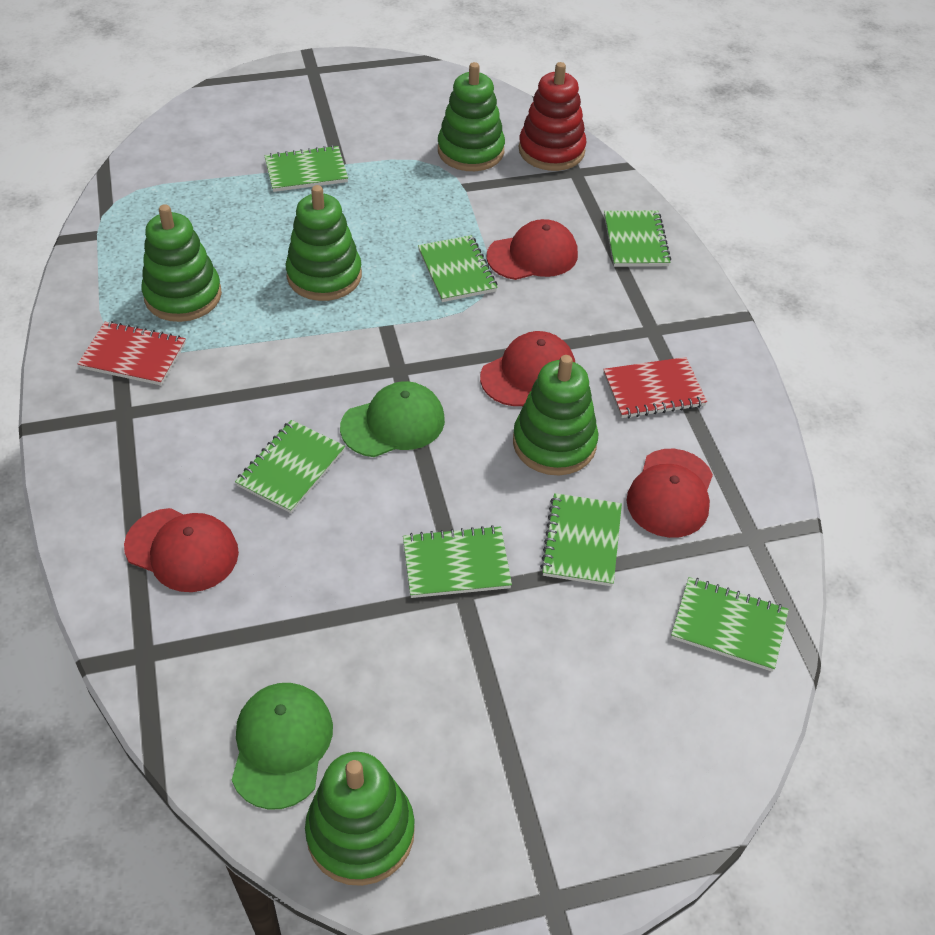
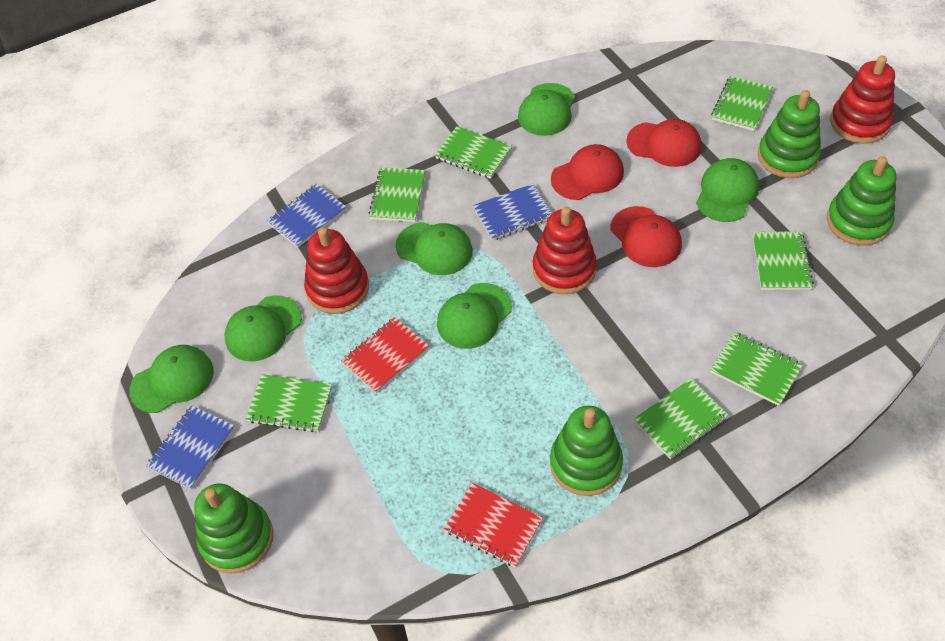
blue notebook: 0 -> 3
green cap: 2 -> 6
green stacking toy: 5 -> 4
red cap: 4 -> 3
red stacking toy: 1 -> 3

